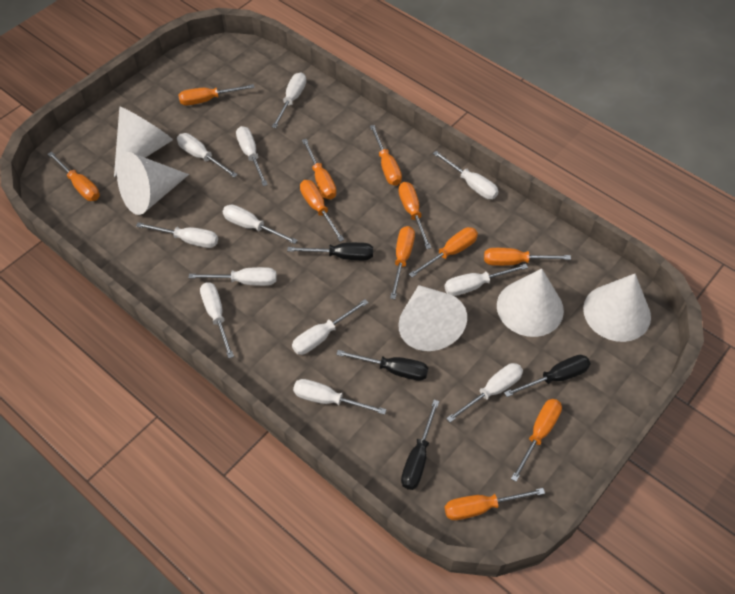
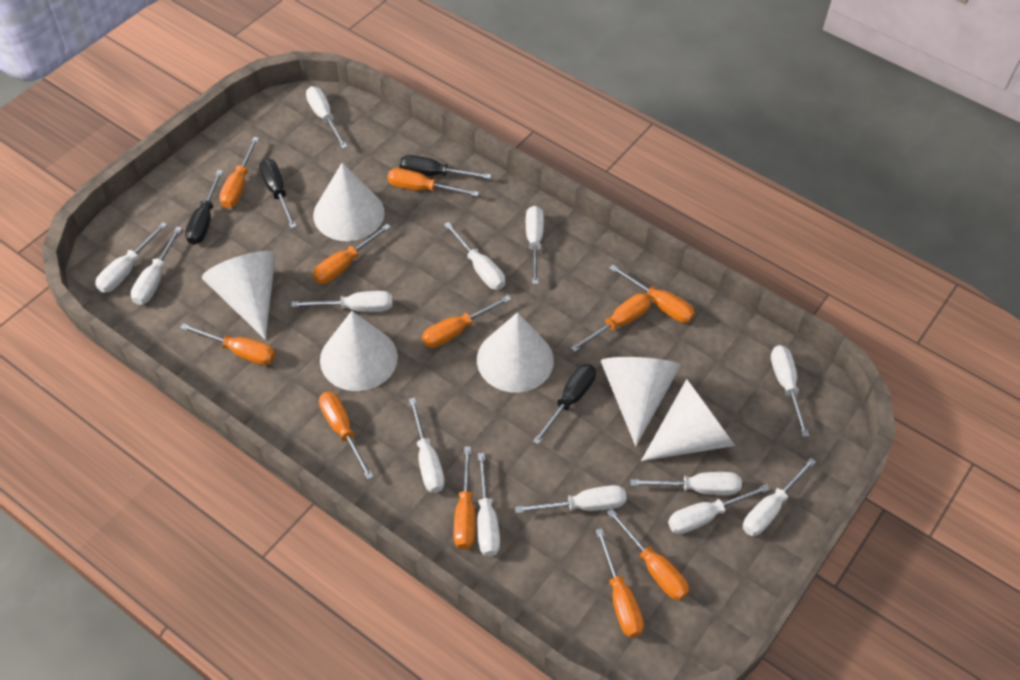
white cone: 5 -> 6
white screwdriver: 12 -> 13

